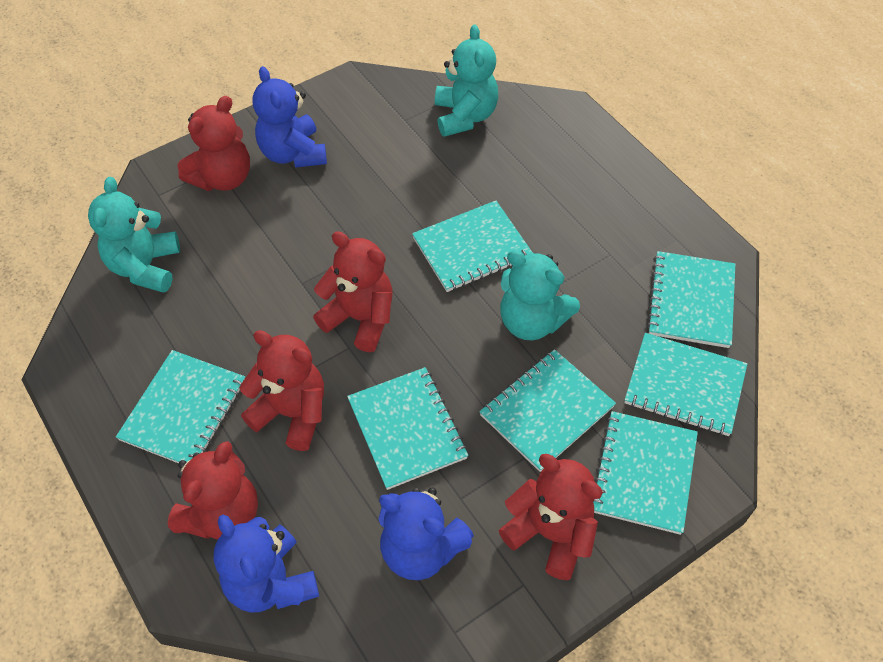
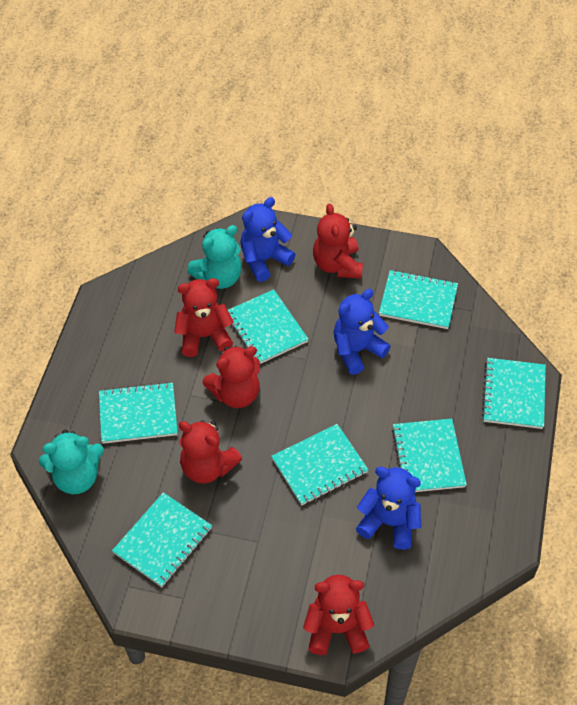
turquoise teddy bear: 3 -> 2

